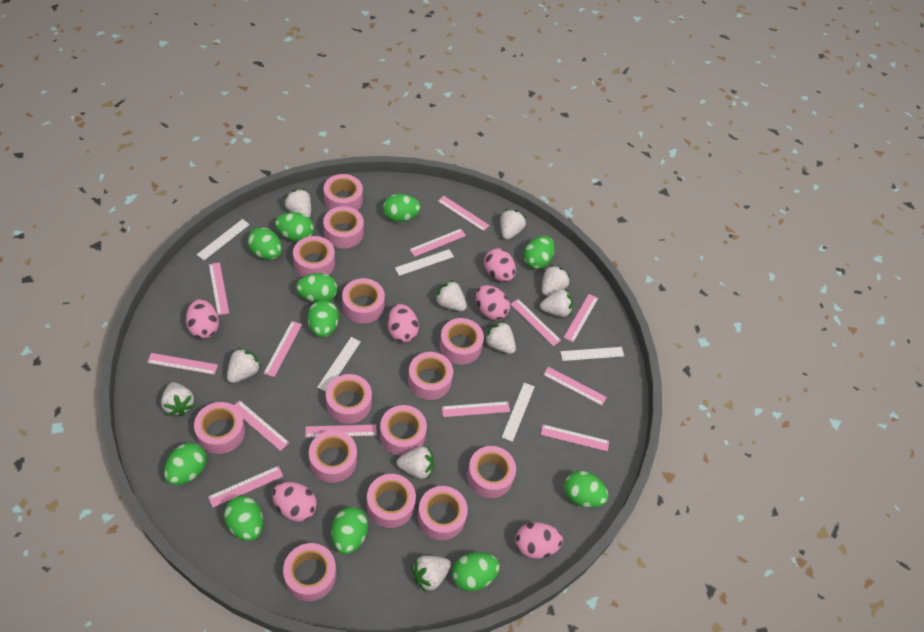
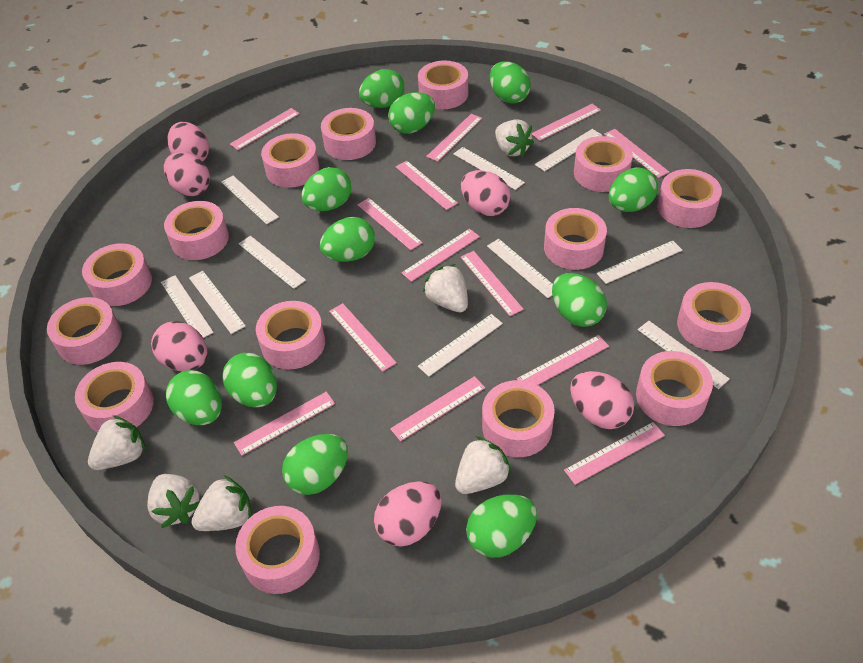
pink tape: 14 -> 15
white ruler: 5 -> 10
white strawberry: 10 -> 6

